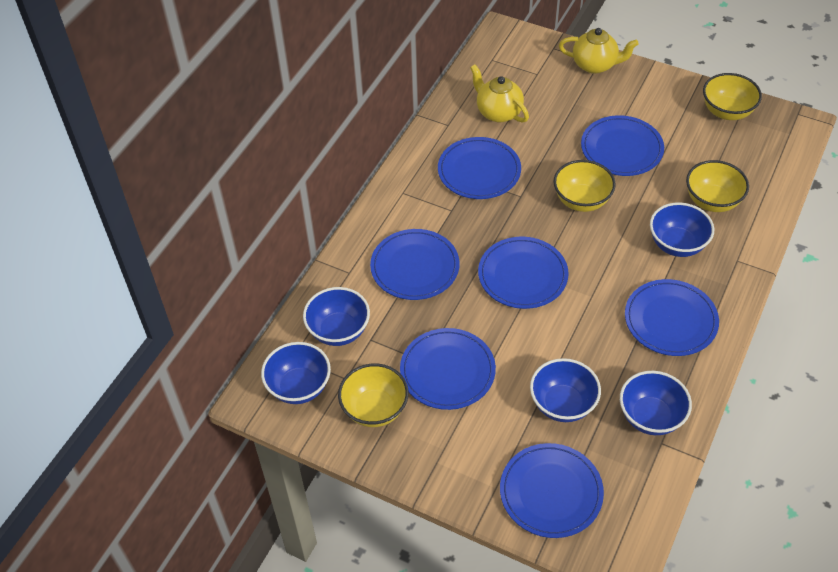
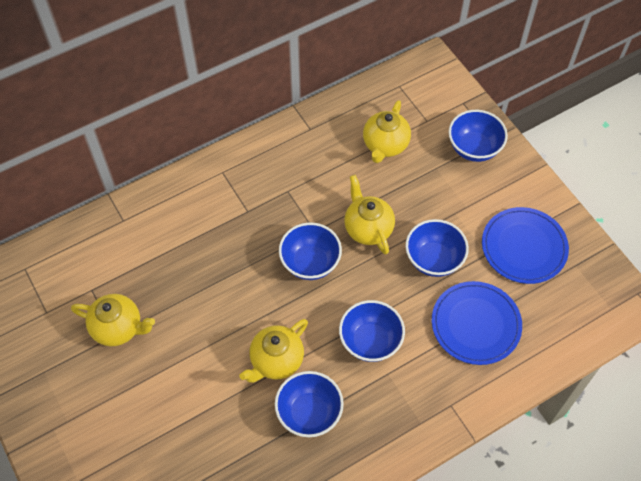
blue plate: 7 -> 2
yellow bowl: 4 -> 0
yellow teapot: 2 -> 4

